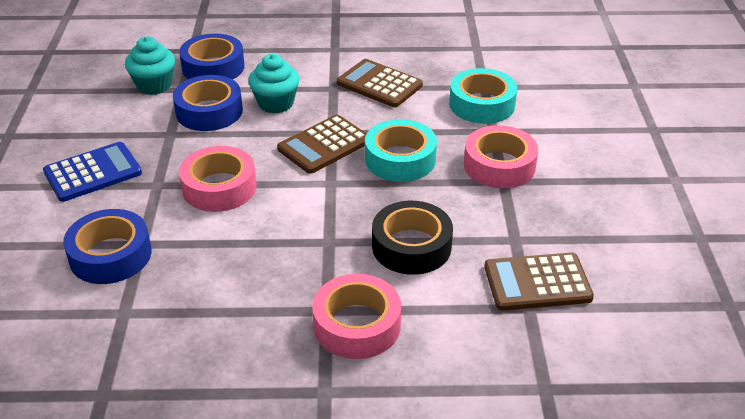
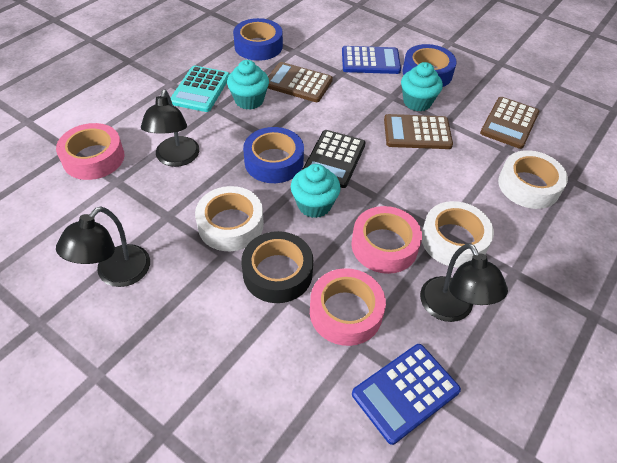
black calculator: 0 -> 1
black lamp: 0 -> 3
blue calculator: 1 -> 2
turquoise calculator: 0 -> 1
turquoise cupcake: 2 -> 3
turquoise tape: 2 -> 0
white tape: 0 -> 3

